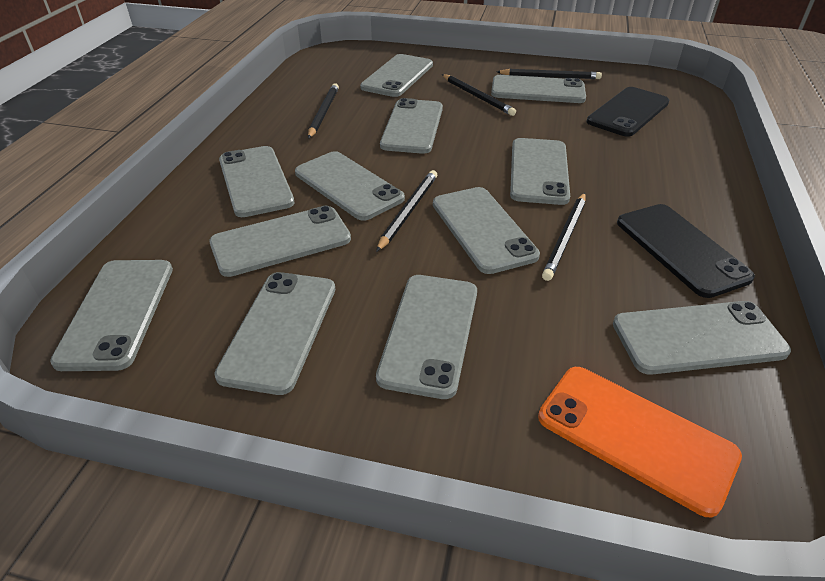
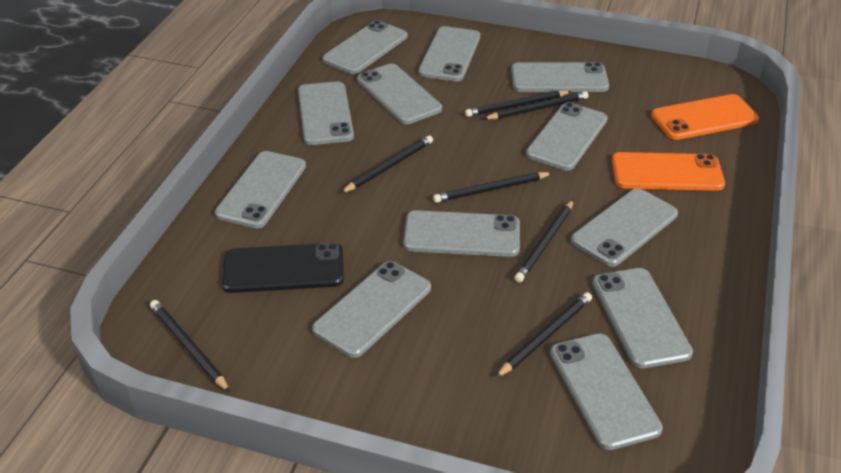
black pencil: 5 -> 7
black phone: 2 -> 1
orange phone: 1 -> 2

